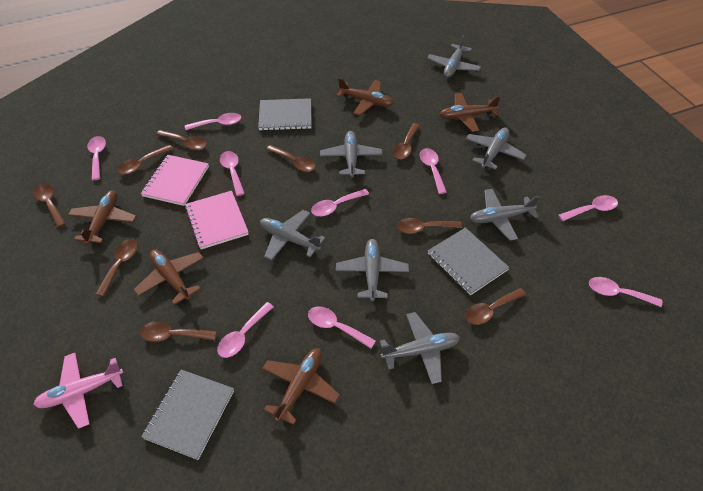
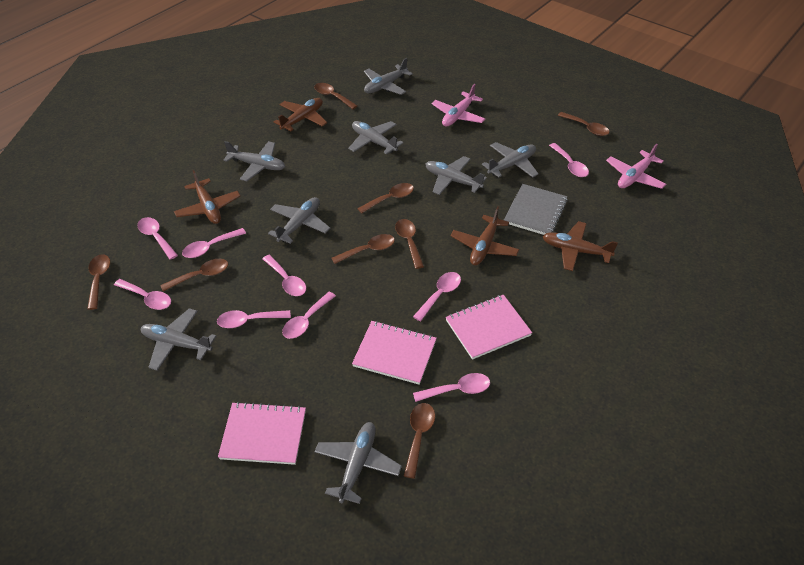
brown plane: 5 -> 4
brown spoon: 9 -> 8
grey notebook: 3 -> 1
grey plane: 7 -> 8
pink notebook: 2 -> 3
pink plane: 1 -> 2

